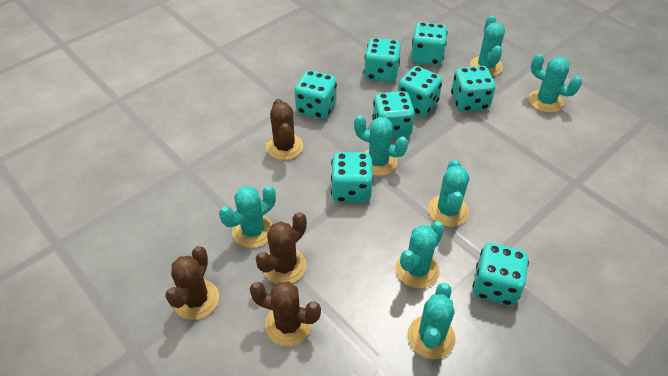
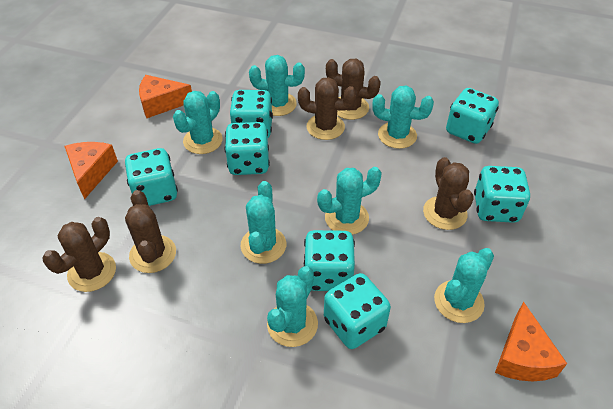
brown cactus: 4 -> 5
orange cheese: 0 -> 3
turquoise dice: 8 -> 7

